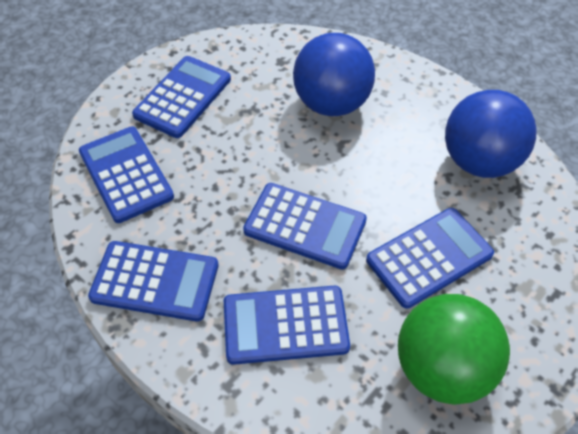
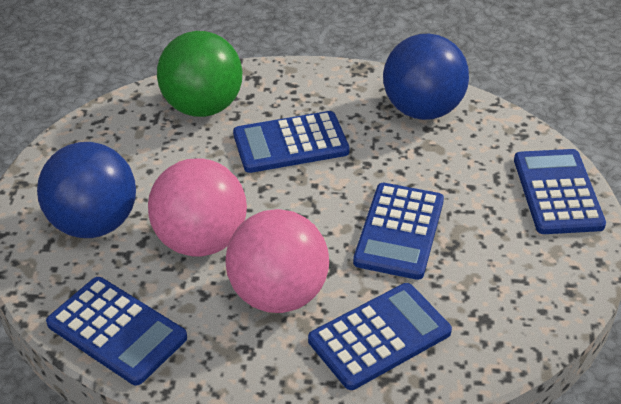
blue calculator: 6 -> 5
pink ball: 0 -> 2

